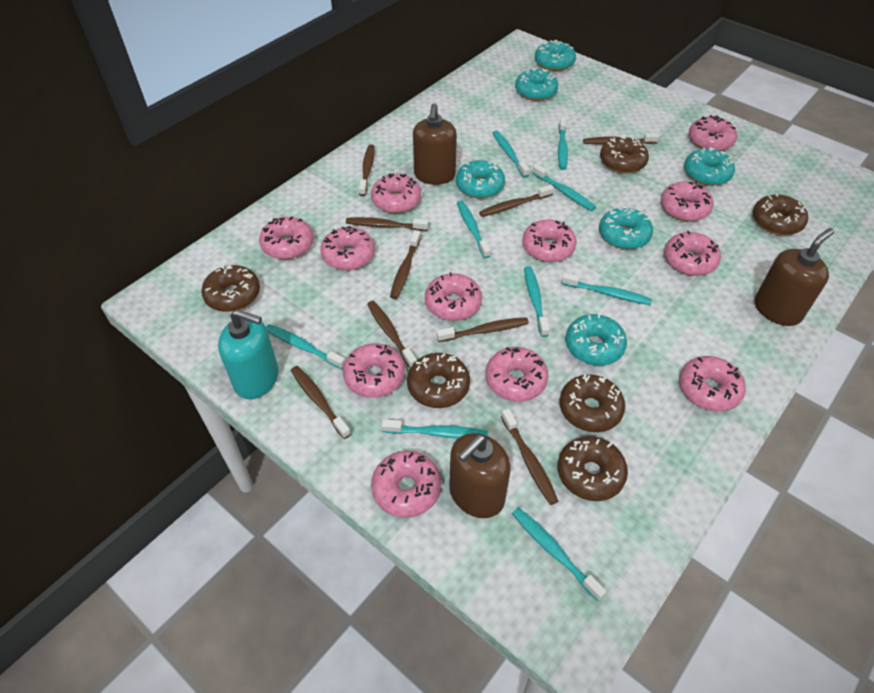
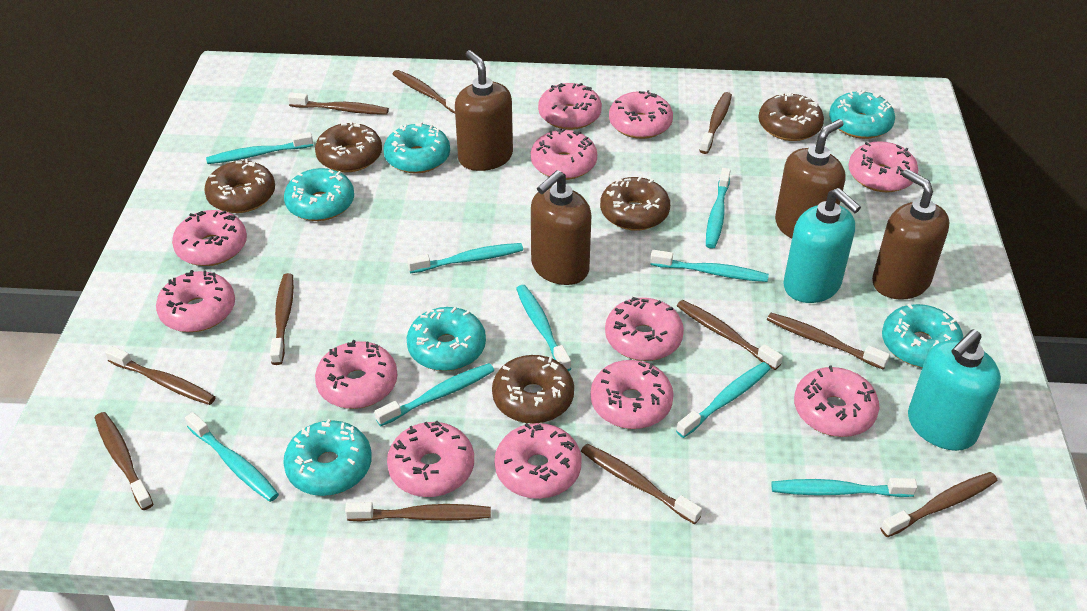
brown donut: 6 -> 5
brown soap dispenser: 3 -> 4
brown toothbrush: 9 -> 11
turquoise soap dispenser: 1 -> 2

